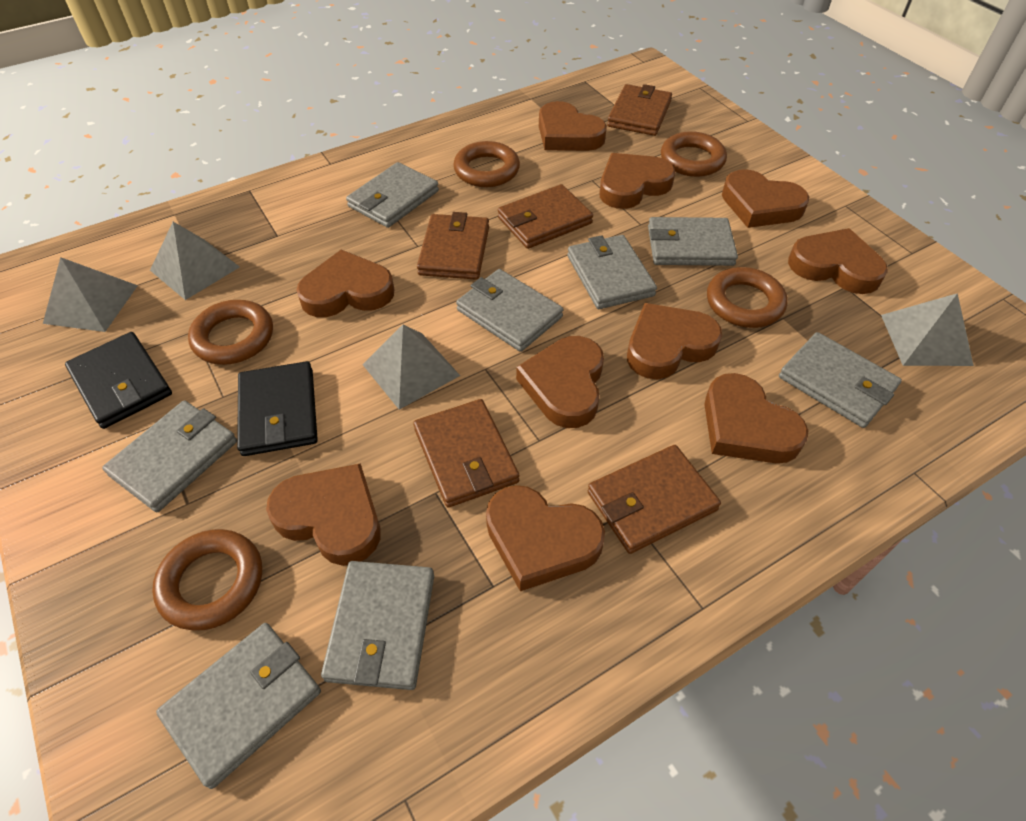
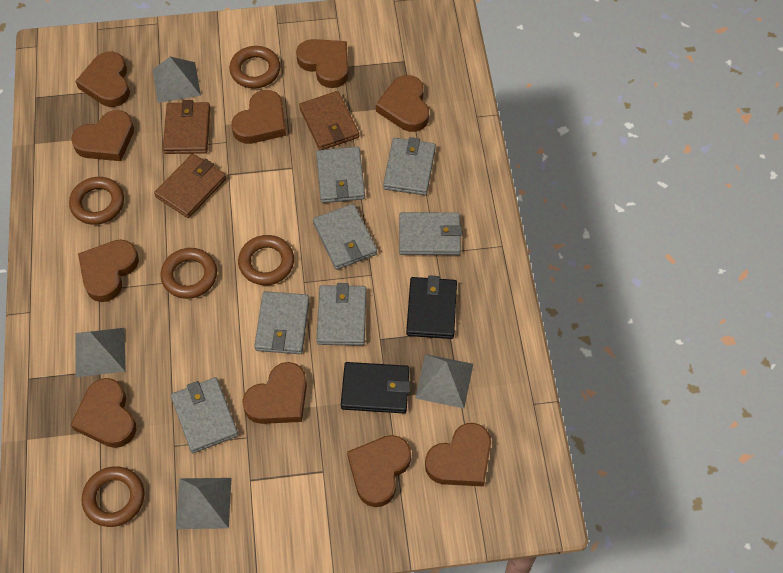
brown wallet: 5 -> 3
grey wallet: 8 -> 7

